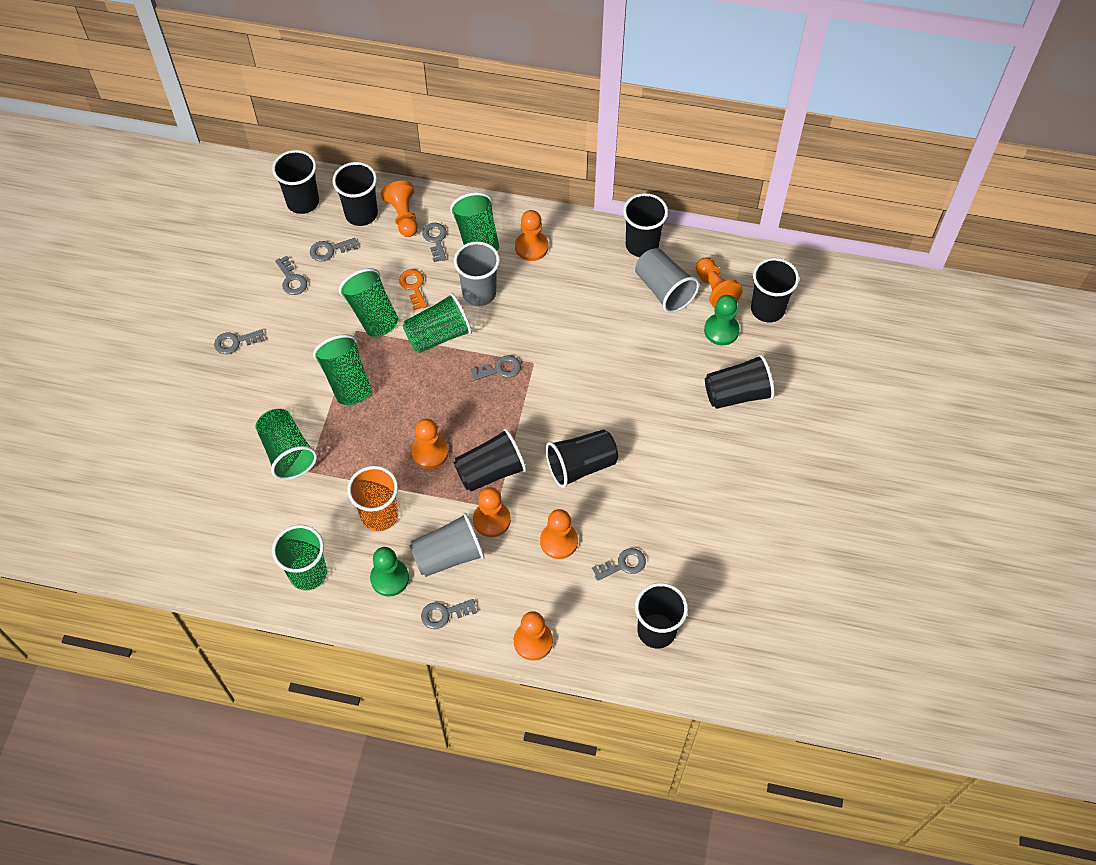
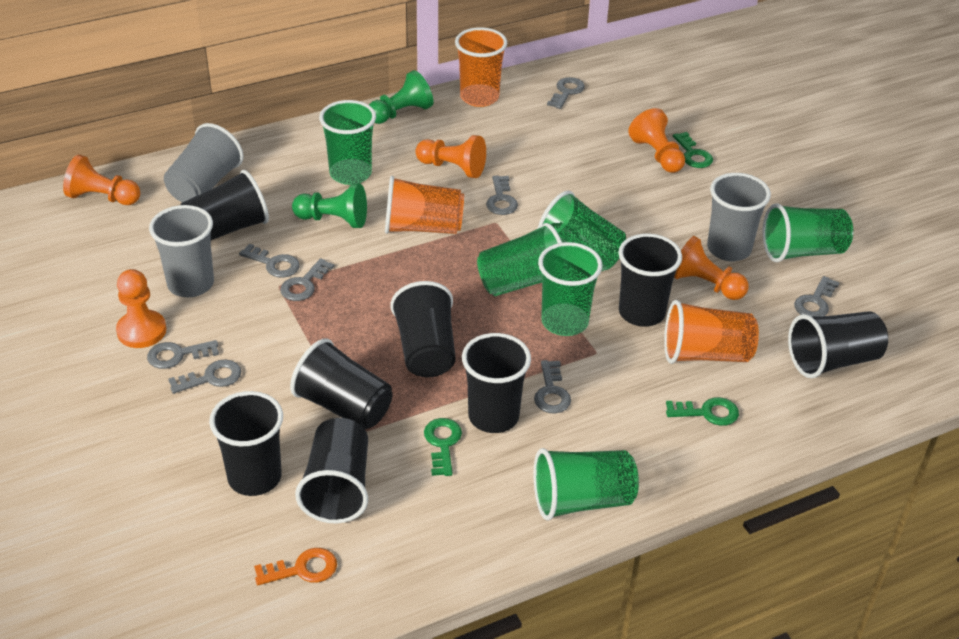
green key: 0 -> 3
grey key: 7 -> 8
orange cup: 1 -> 3
orange pawn: 7 -> 5

